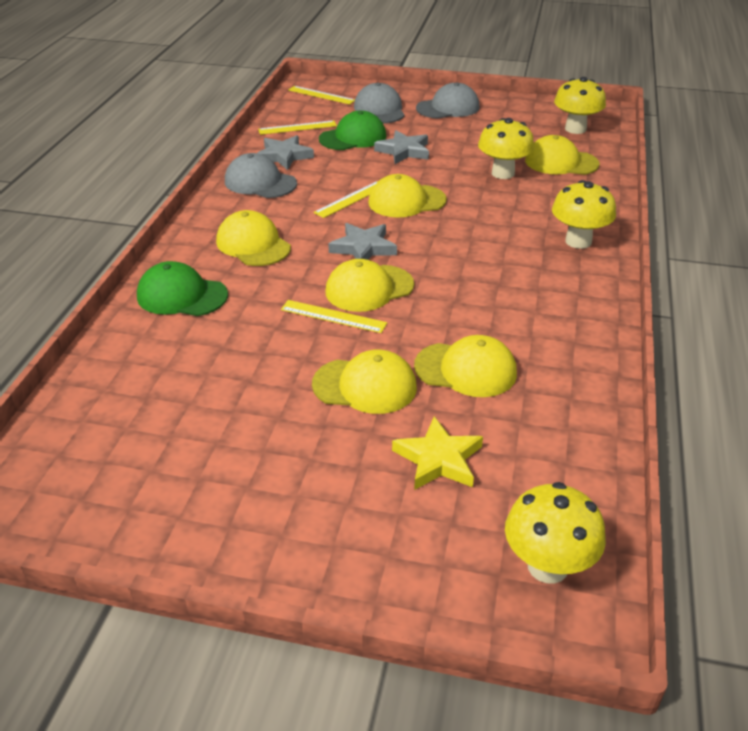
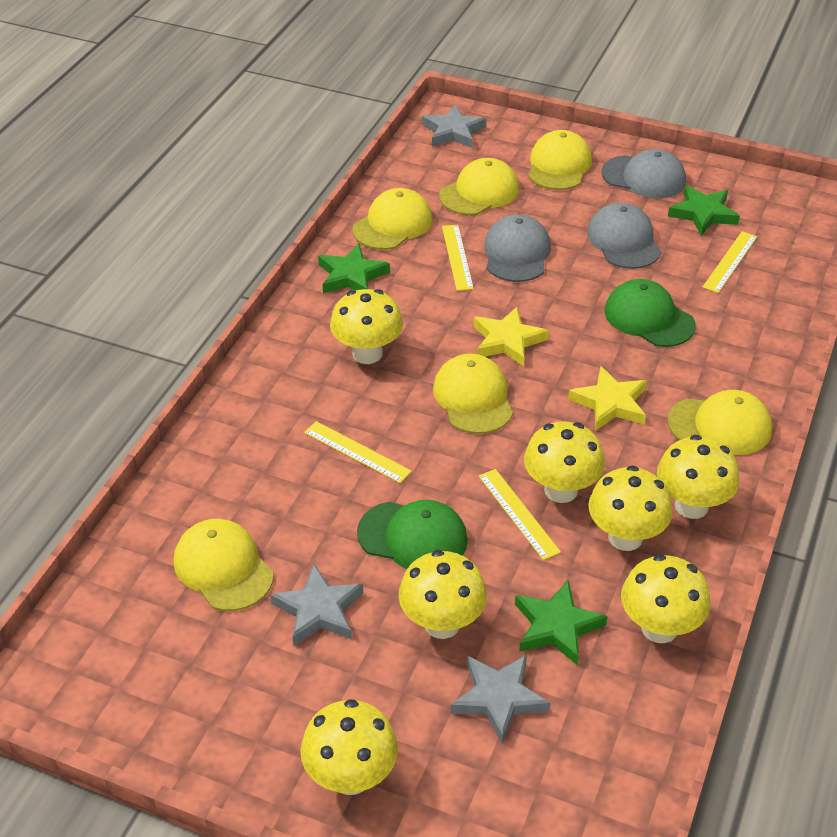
green star: 0 -> 3
yellow mushroom: 4 -> 7
yellow star: 1 -> 2

